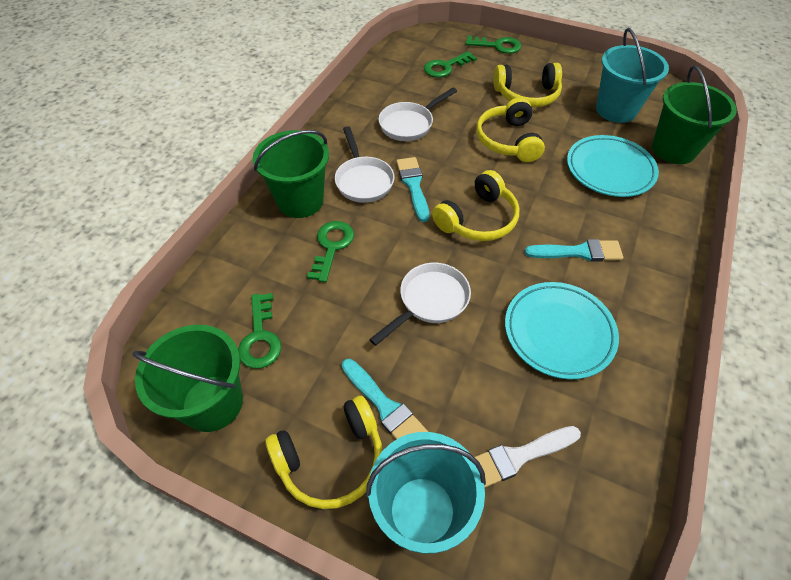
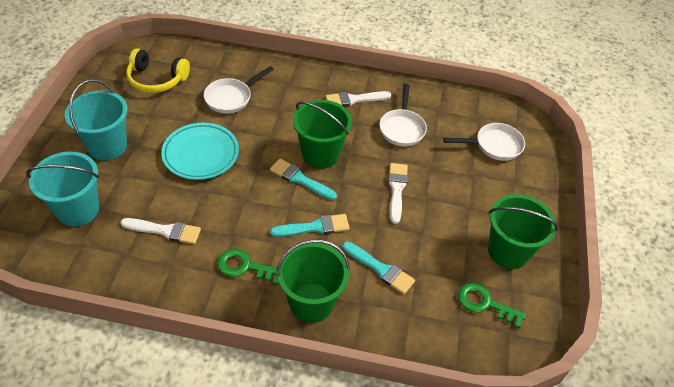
green key: 4 -> 2
turquoise plate: 2 -> 1
white brush: 1 -> 3
yellow headphones: 4 -> 1

